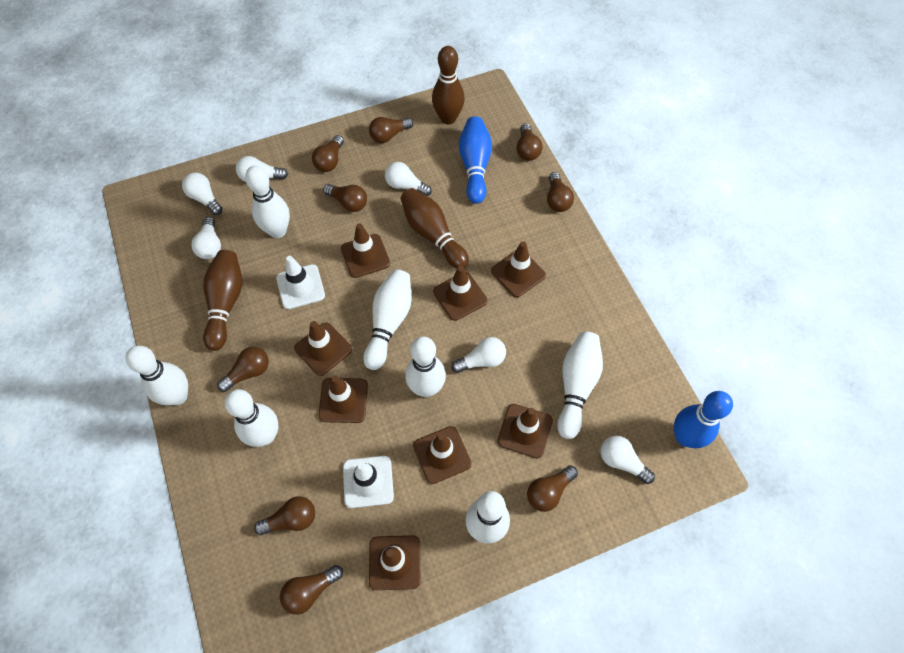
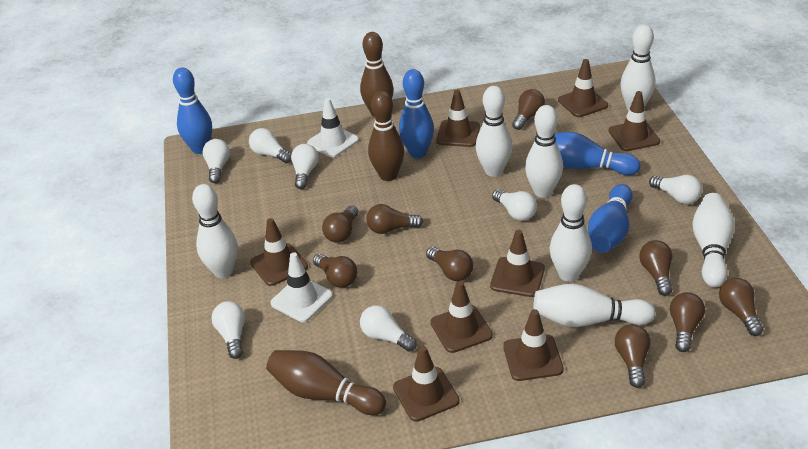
blue bowling pin: 2 -> 4
white light bulb: 6 -> 7

